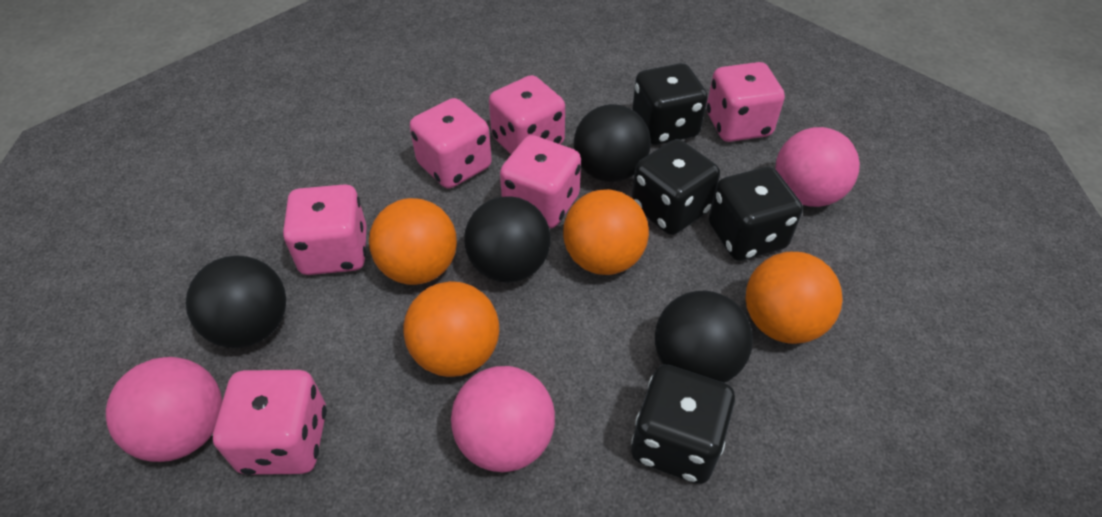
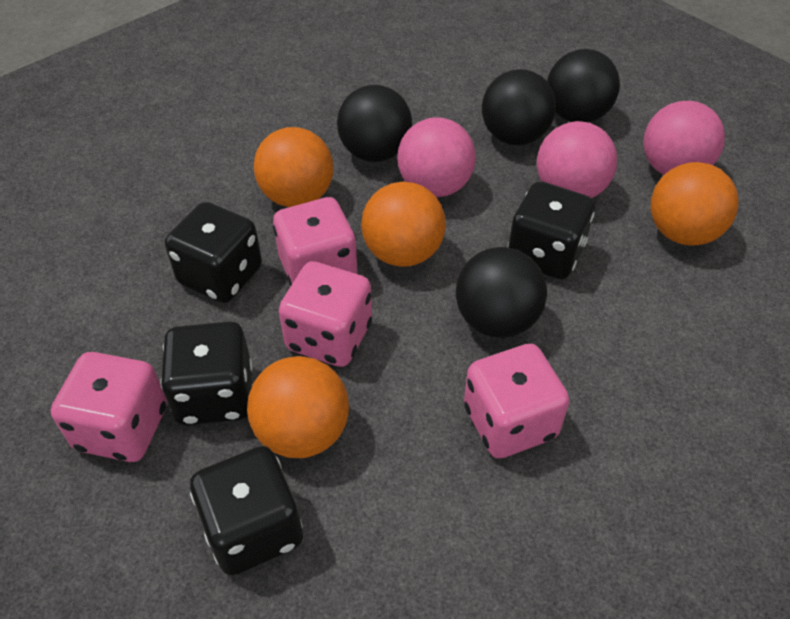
pink dice: 6 -> 4

